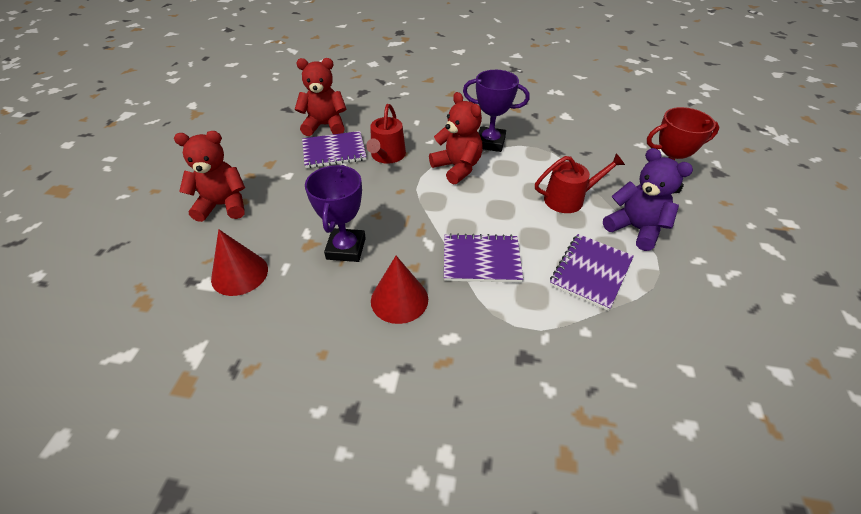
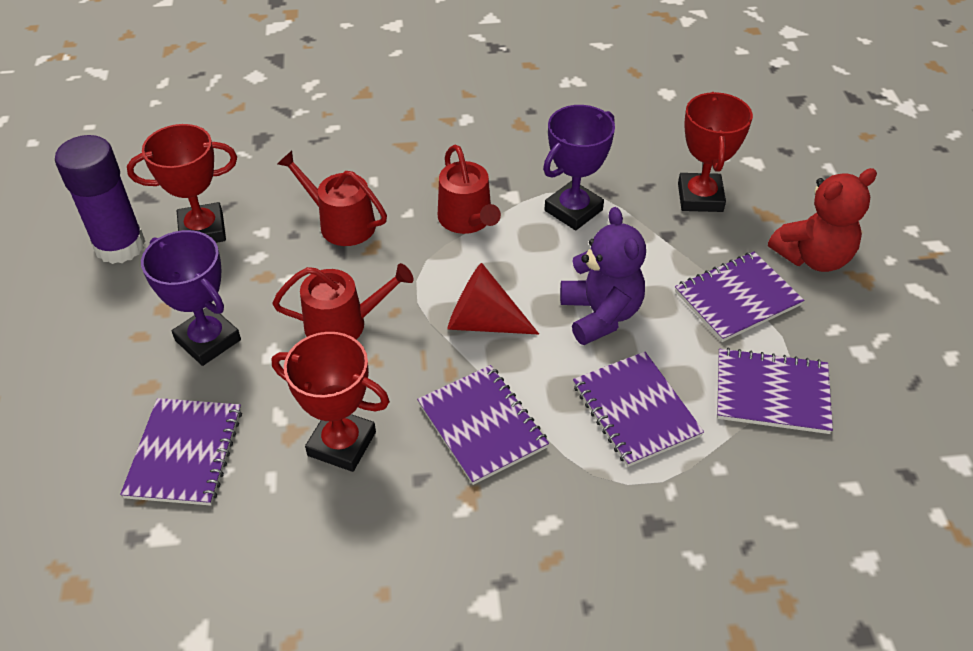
purple glue stick: 0 -> 1
purple notebook: 3 -> 5
red cone: 2 -> 1
red teddy bear: 3 -> 1
red trophy: 1 -> 3
red watering can: 2 -> 3

